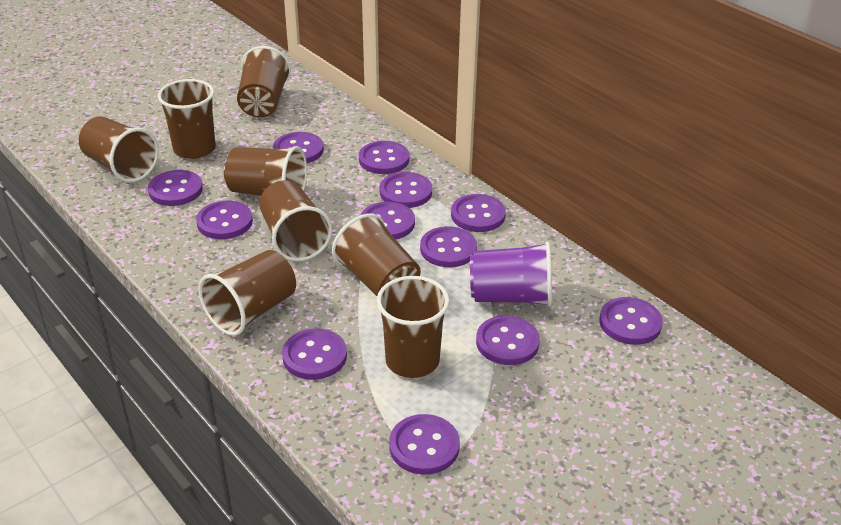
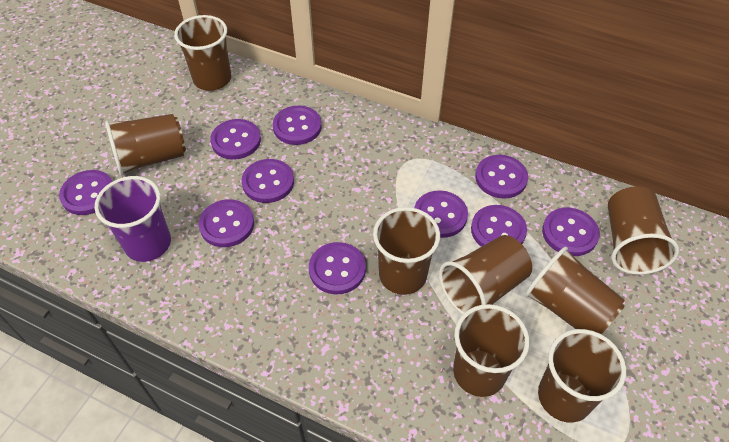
purple button: 12 -> 10

